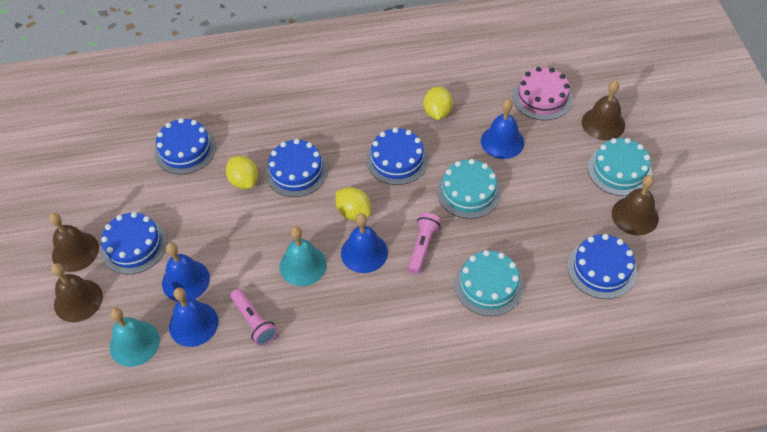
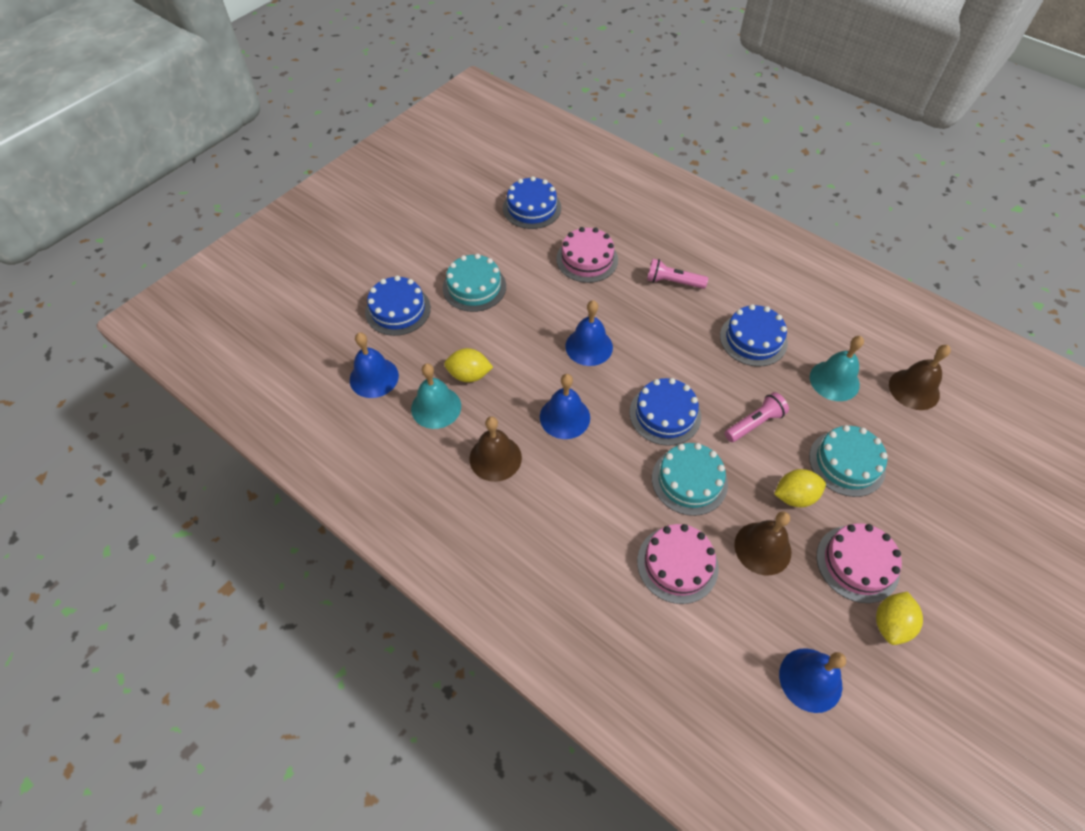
blue cake: 5 -> 4
brown bell: 4 -> 3
pink cake: 1 -> 3

